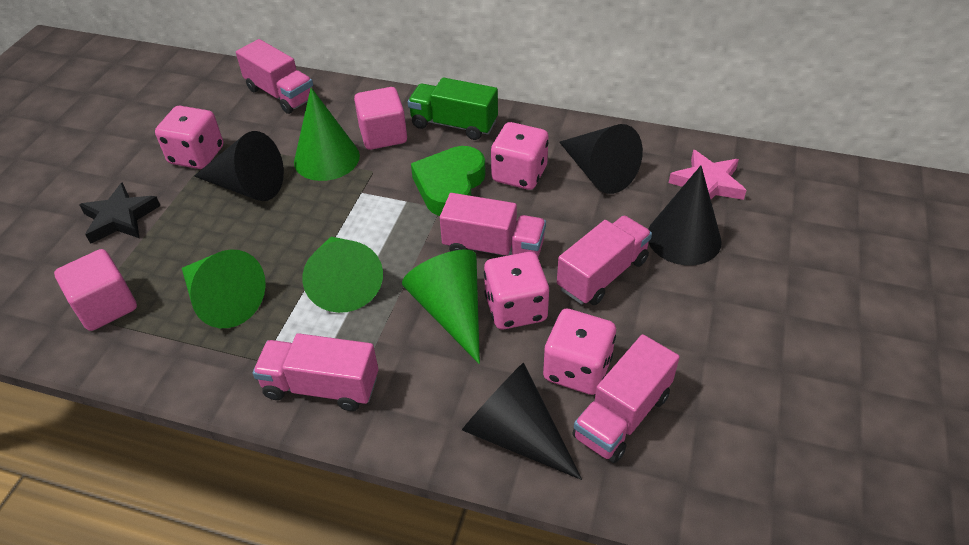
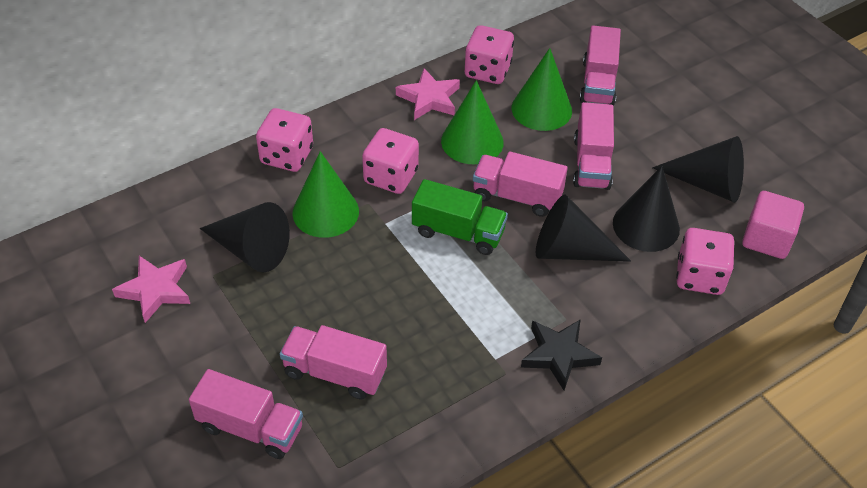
green cone: 4 -> 3
green heart: 1 -> 0
pink cube: 2 -> 1
pink star: 1 -> 2

